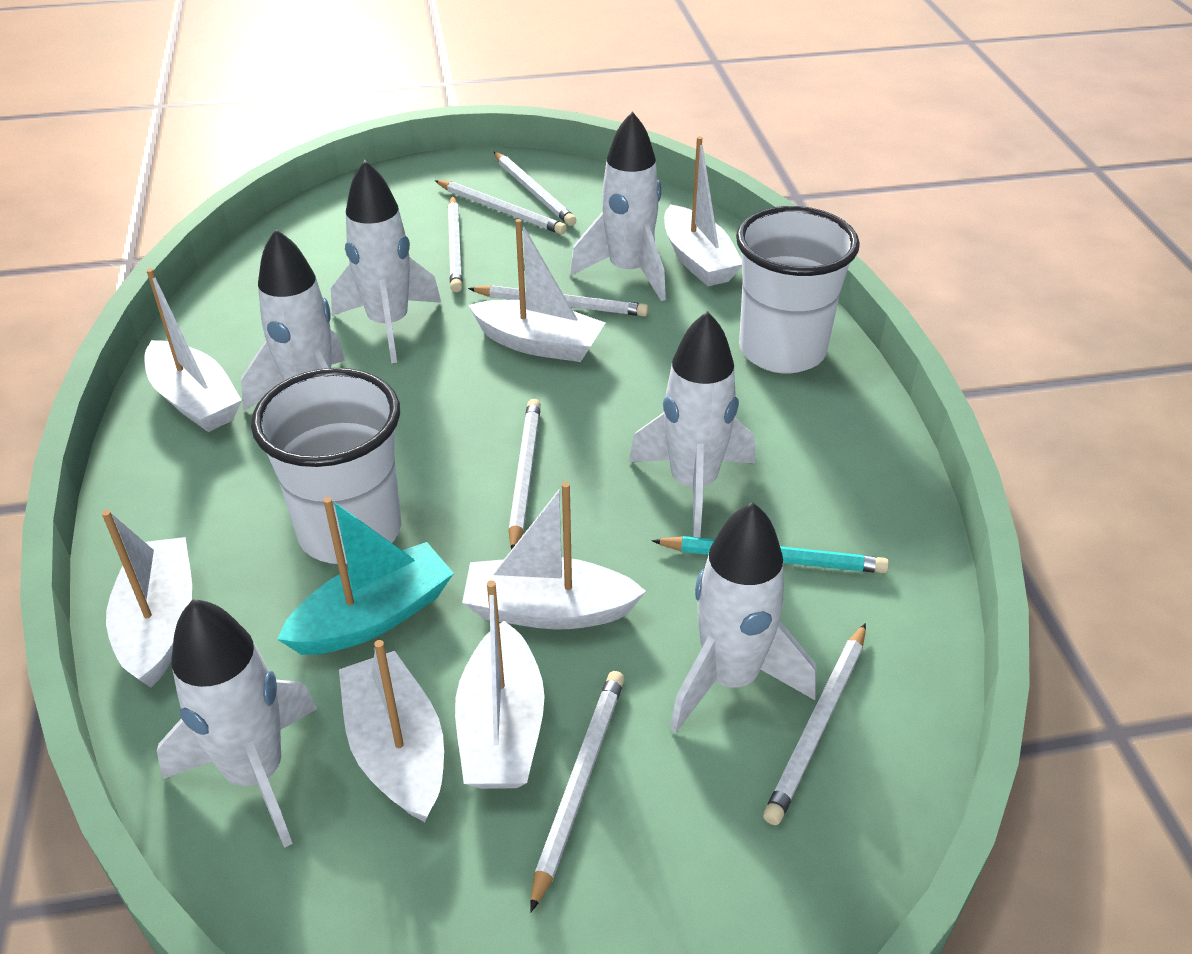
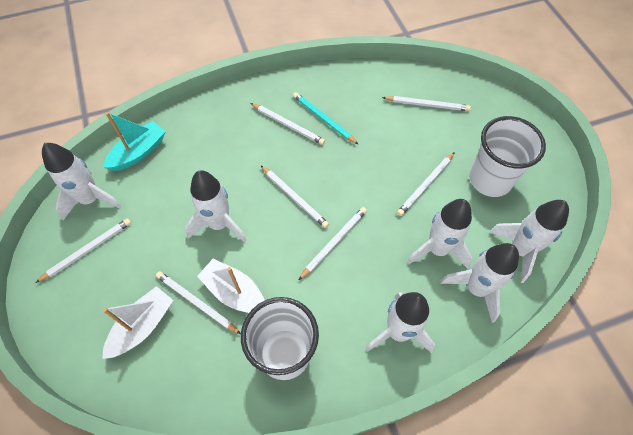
white boat: 7 -> 2

